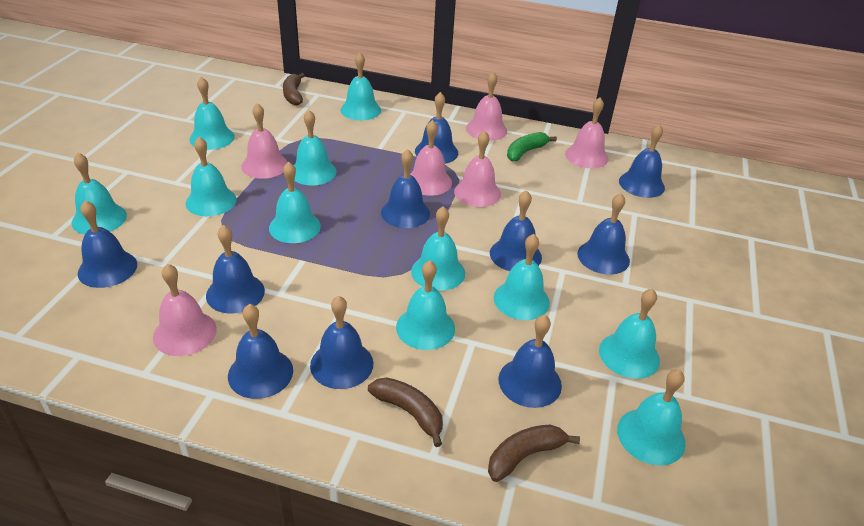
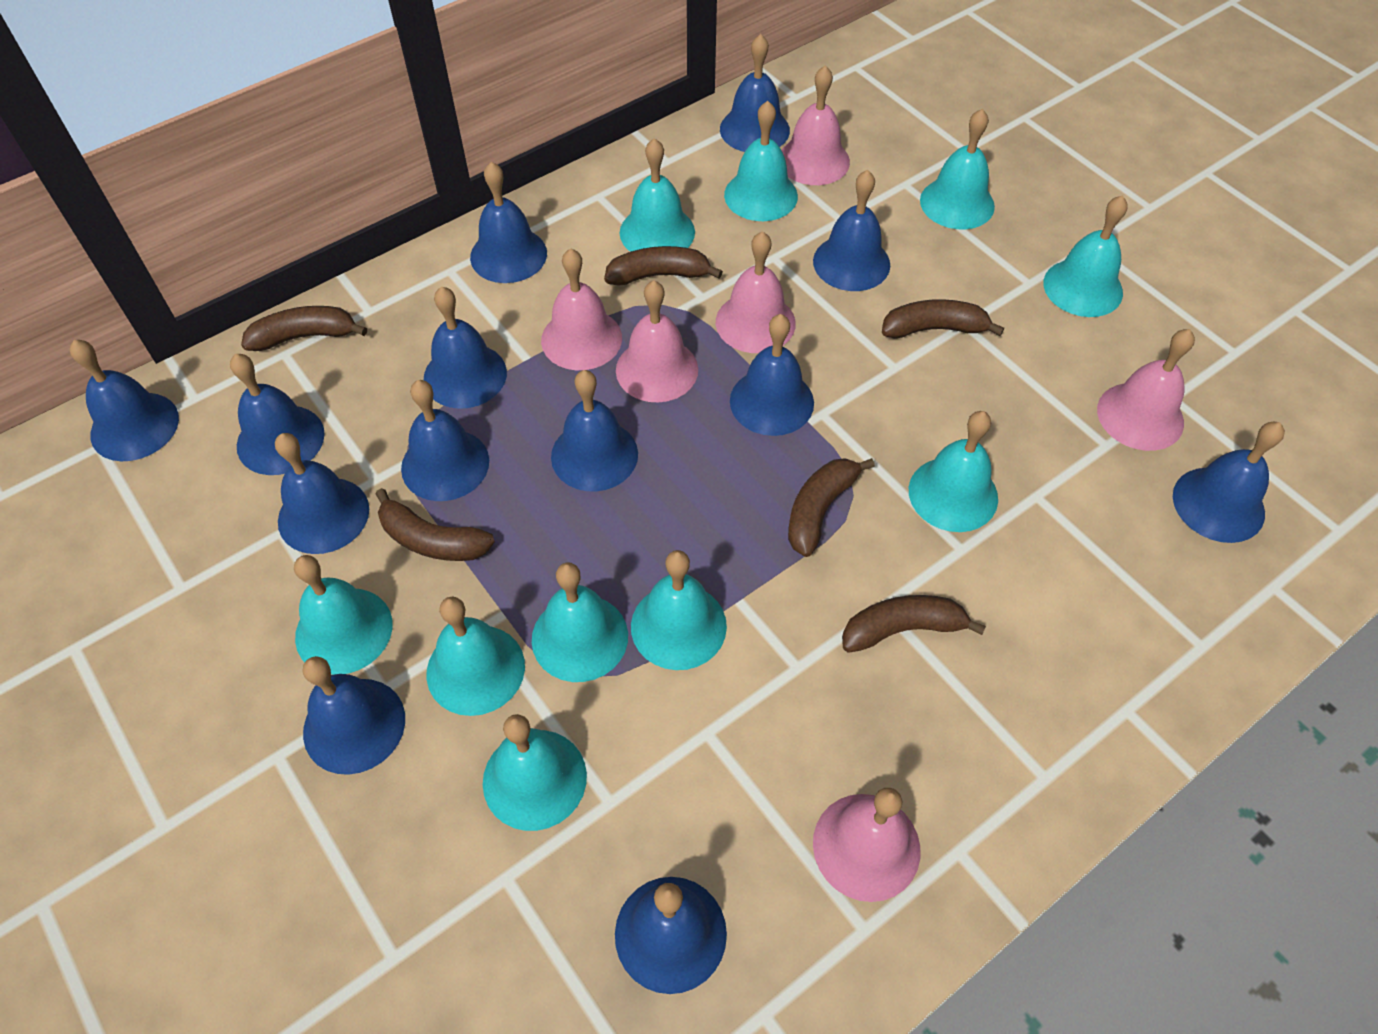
blue bell: 10 -> 13
brown banana: 3 -> 6
green banana: 1 -> 0
turquoise bell: 11 -> 10

